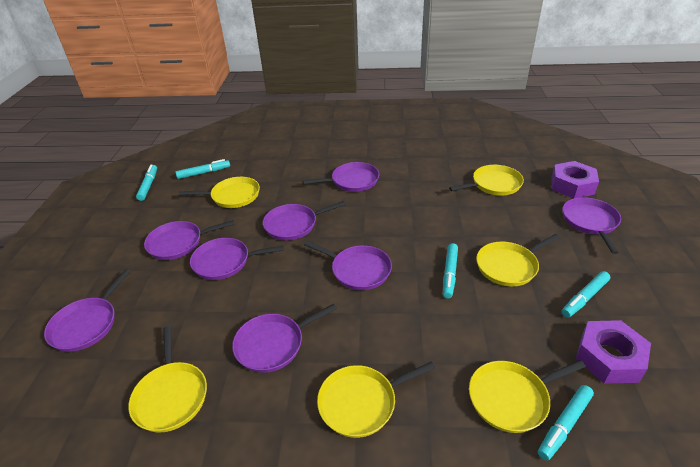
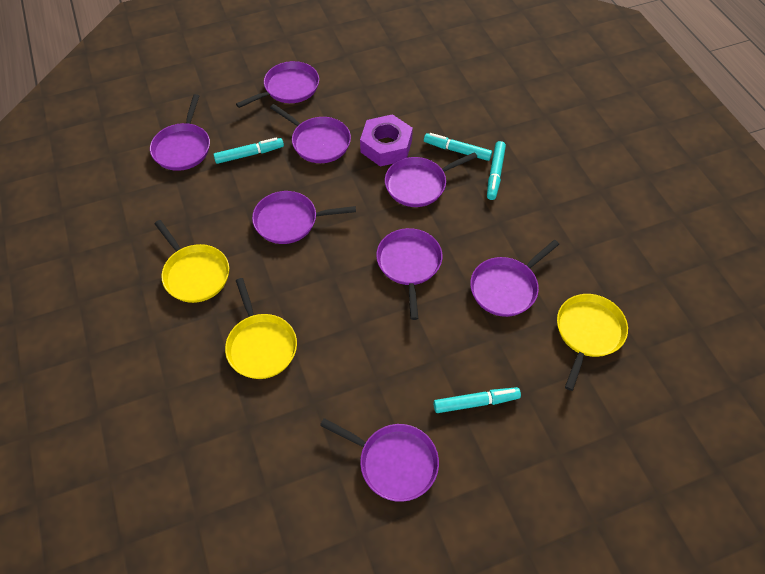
purple nut: 2 -> 1
turquoise marker: 5 -> 4
yellow pan: 6 -> 3

